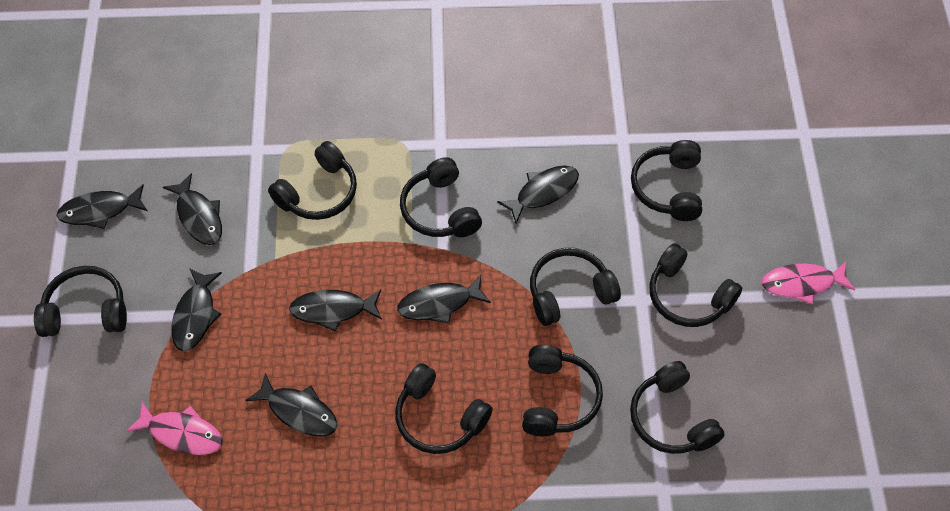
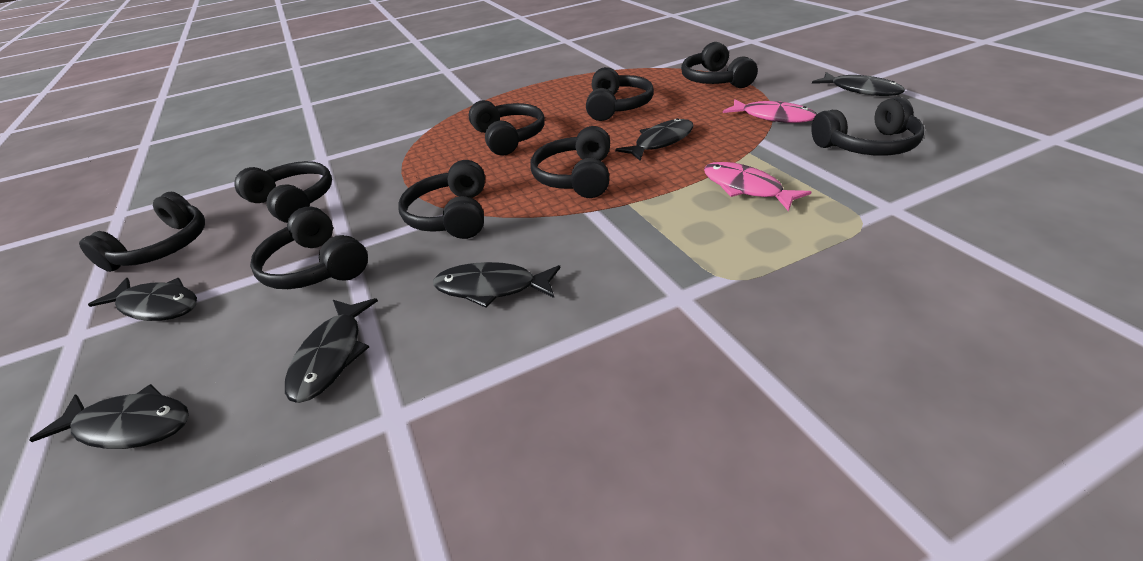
black fish: 7 -> 6

